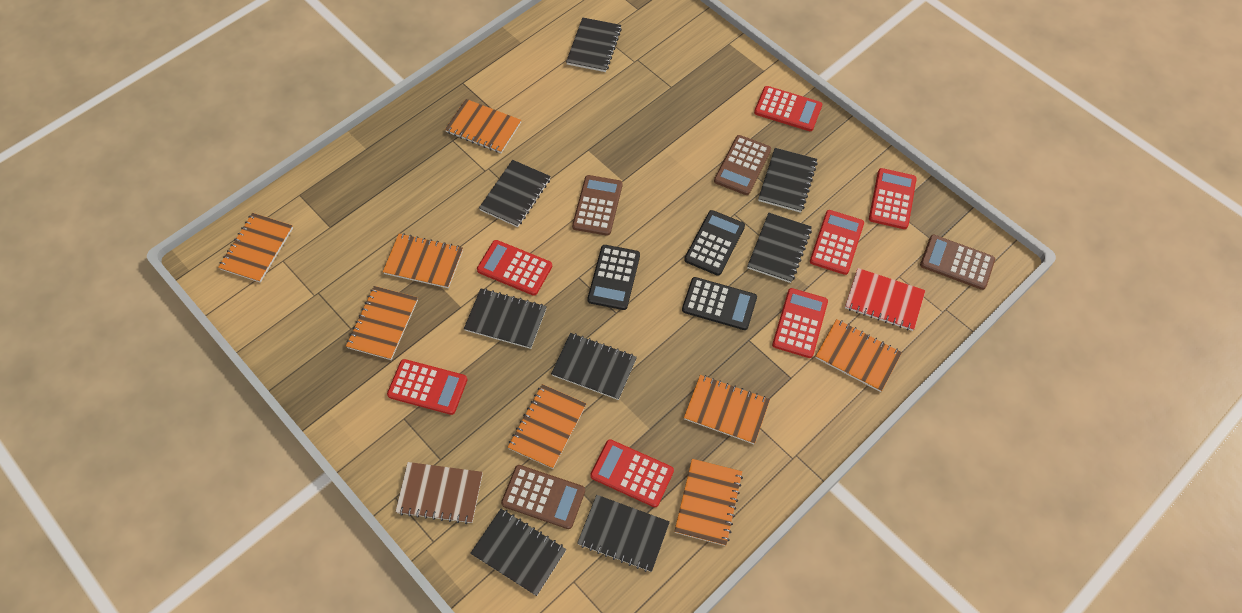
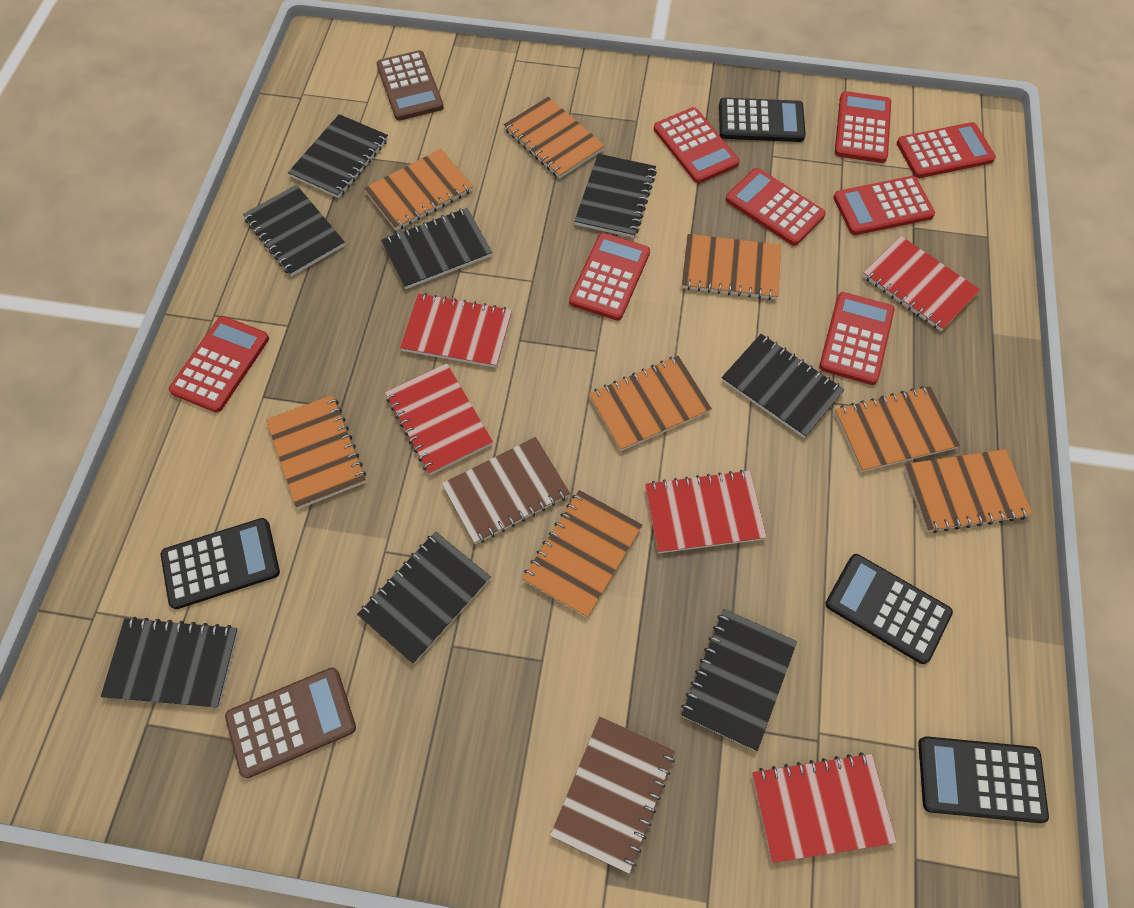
black calculator: 3 -> 4
brown calculator: 4 -> 2
brown notebook: 1 -> 2
red calculator: 7 -> 8
red notebook: 1 -> 5

